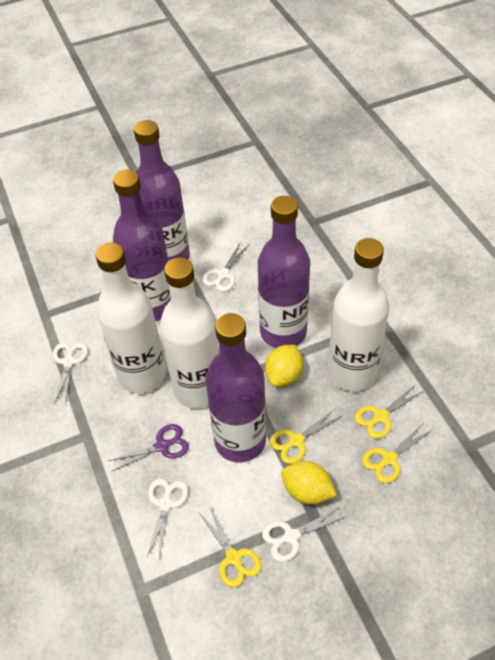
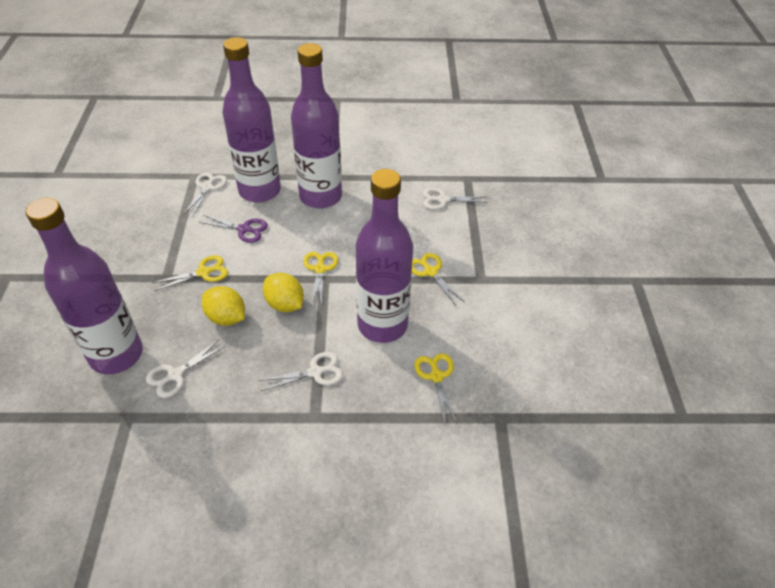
white bottle: 3 -> 0

